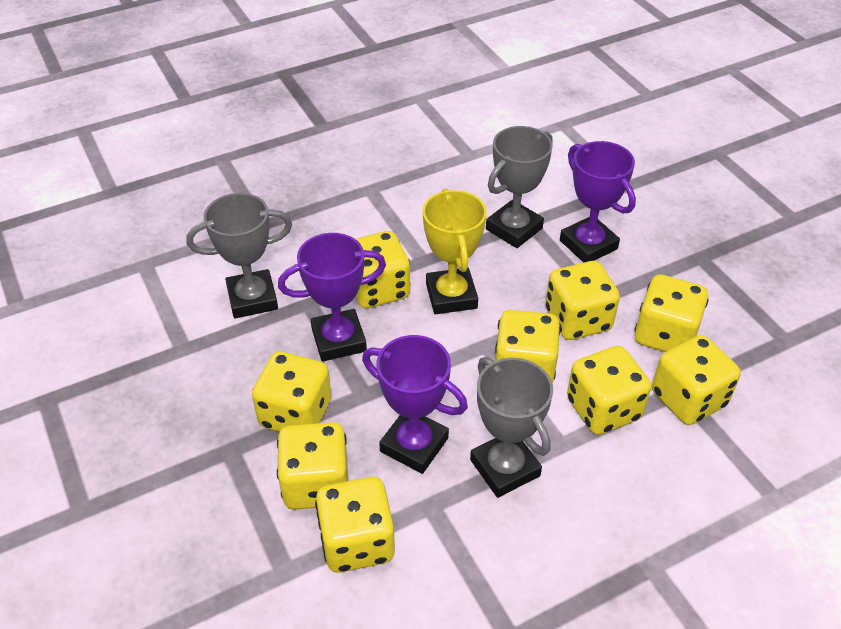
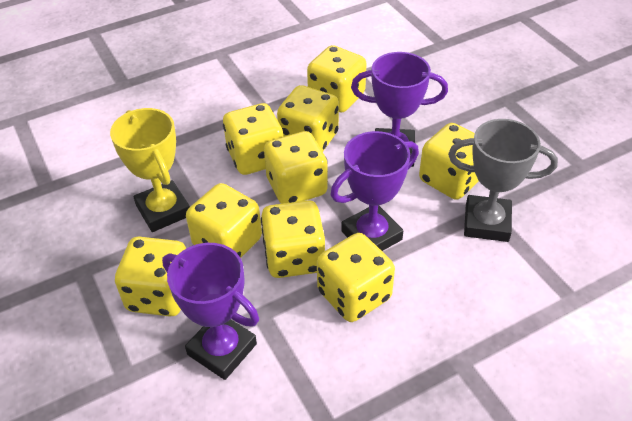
grey trophy: 3 -> 1

